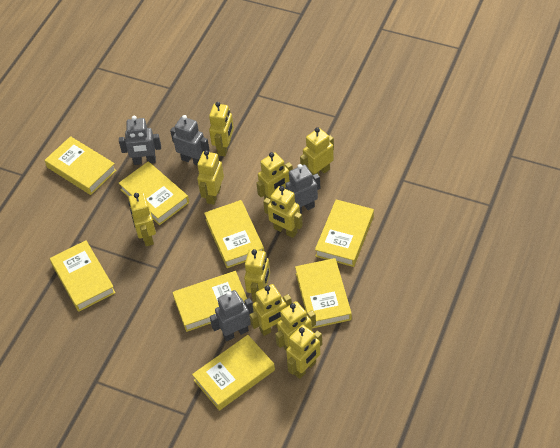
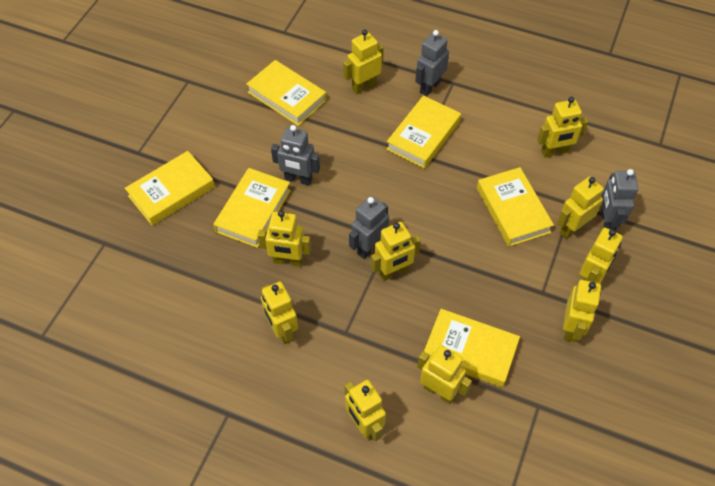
yellow book: 8 -> 6

